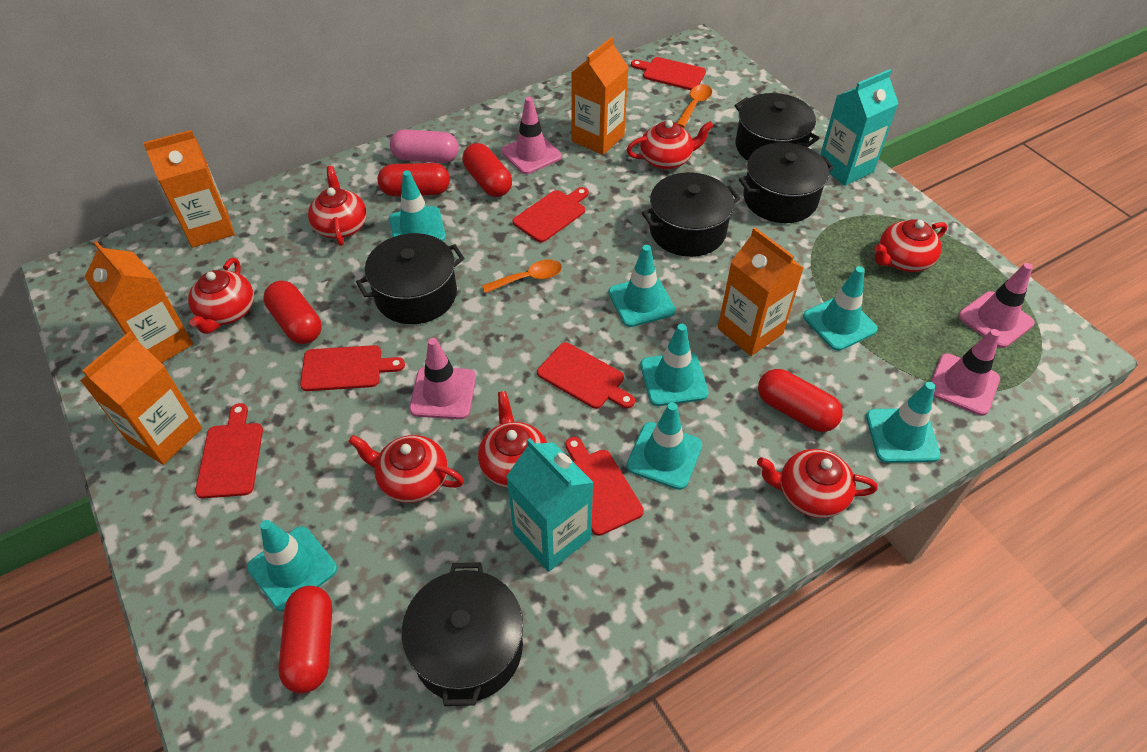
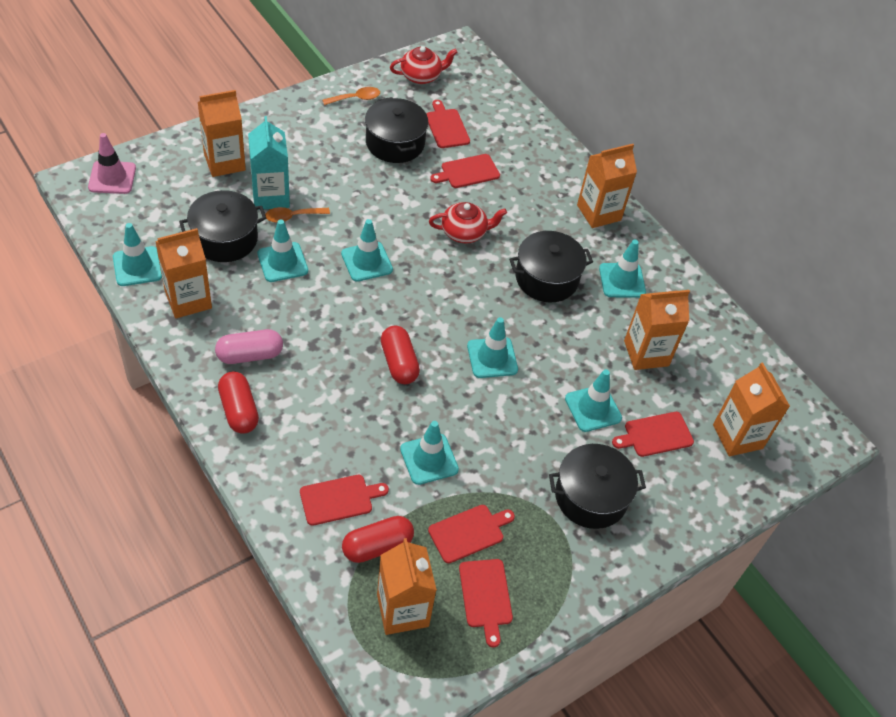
black pot: 5 -> 4
orange carton: 5 -> 6
pink traffic cone: 4 -> 1
red capsule: 5 -> 3
red teapot: 7 -> 2
turquoise carton: 2 -> 1

